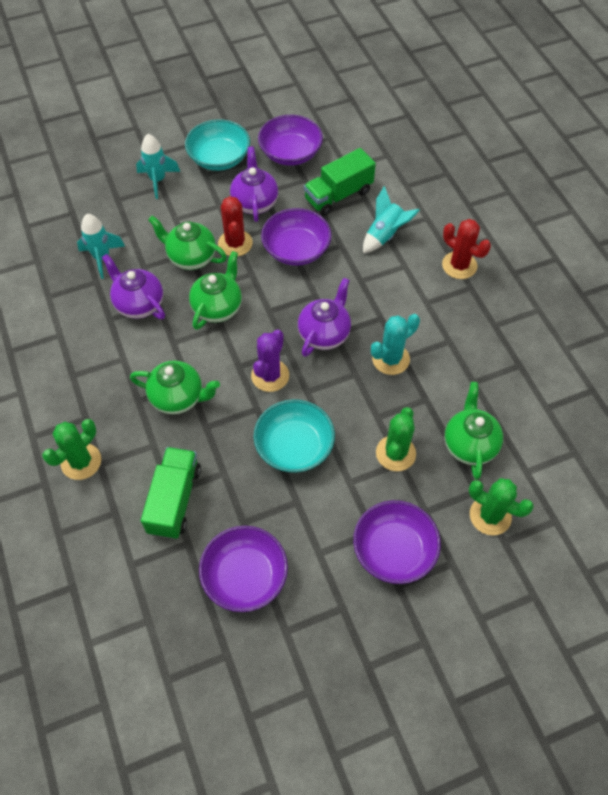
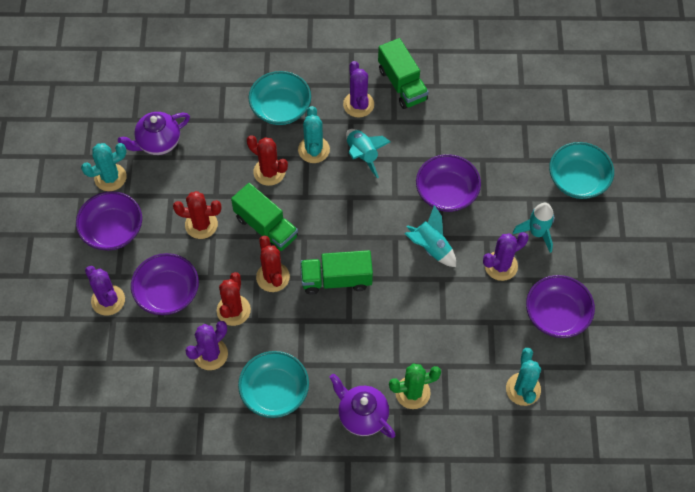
green cactus: 3 -> 1
green teapot: 4 -> 0
green truck: 2 -> 3
purple cactus: 1 -> 4
purple teapot: 3 -> 2
red cactus: 2 -> 4
turquoise bowl: 2 -> 3
turquoise cactus: 1 -> 3

